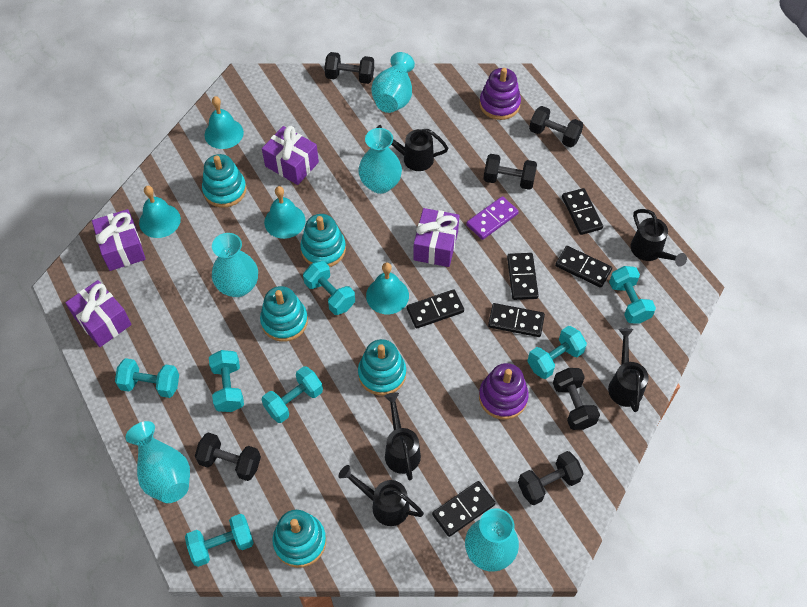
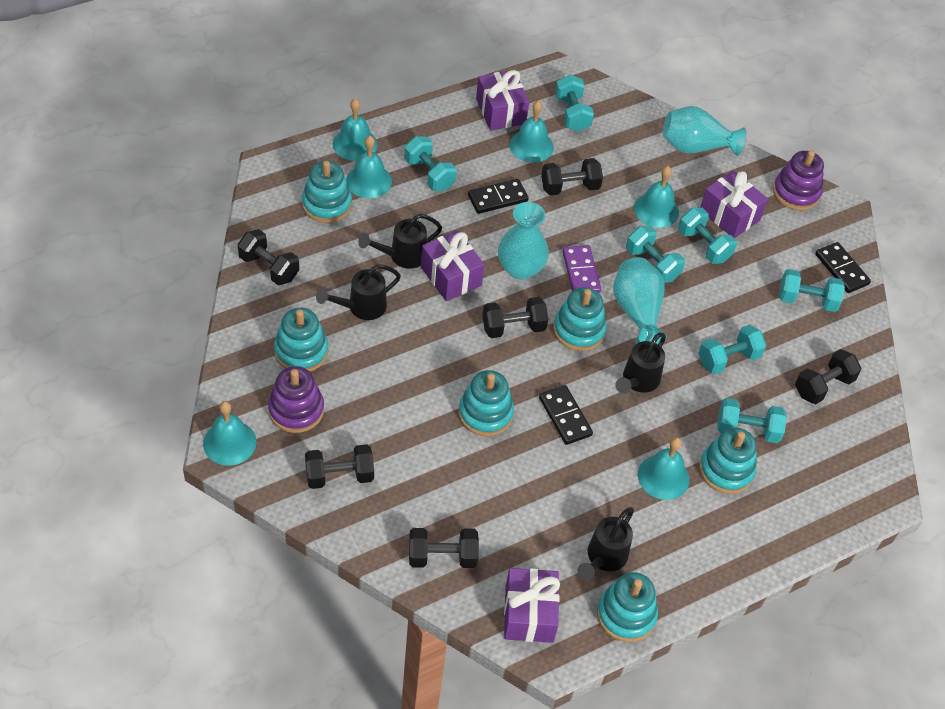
black domino: 6 -> 3
black watering can: 5 -> 4
turquoise bell: 4 -> 6
turquoise stacking toy: 5 -> 6
turquoise vase: 5 -> 3

